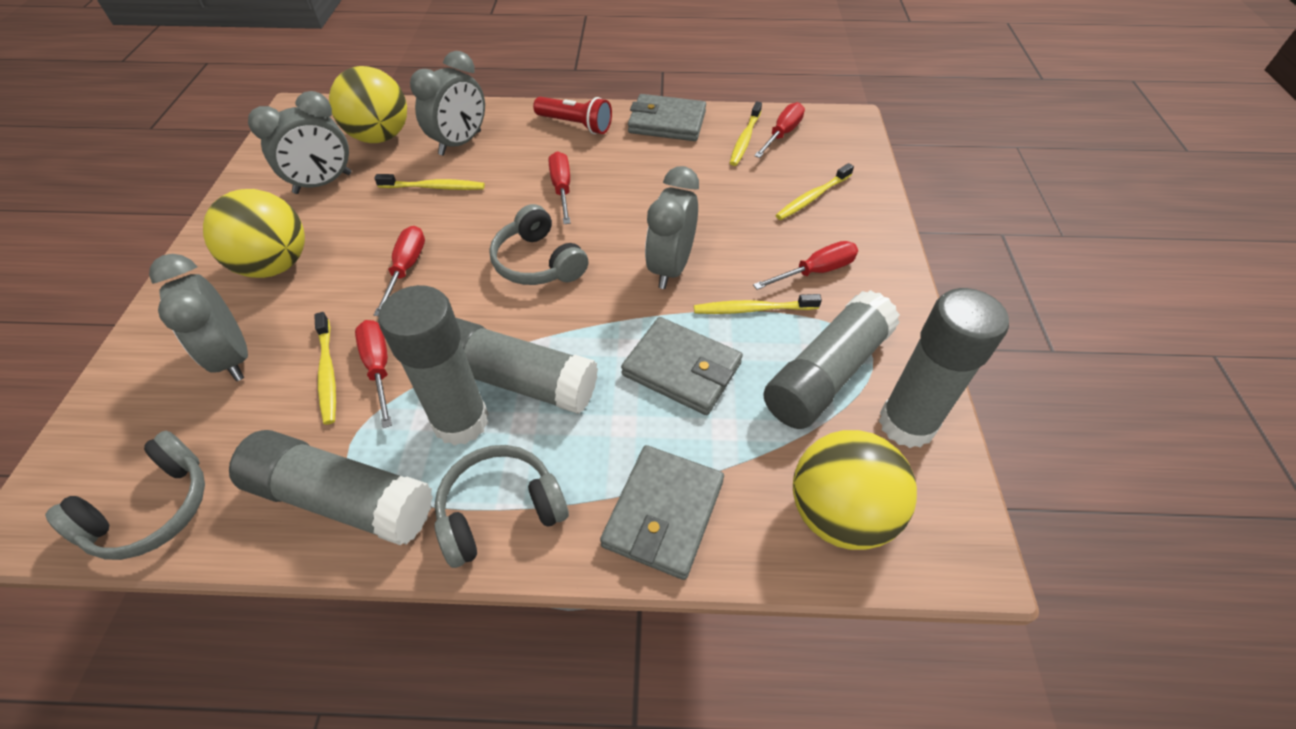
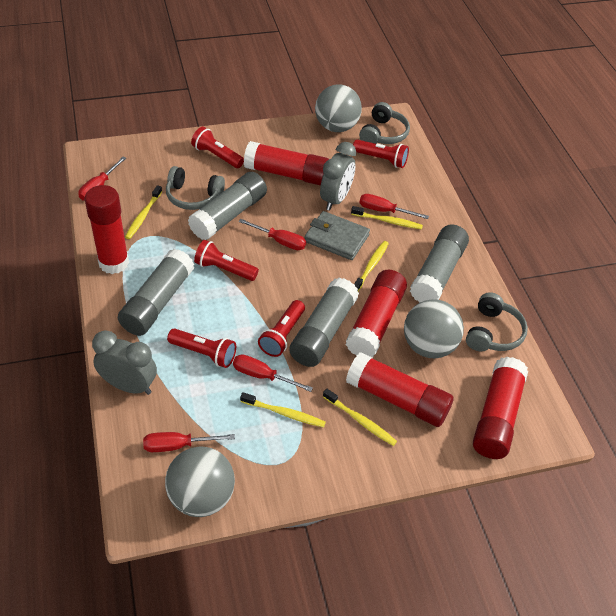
grey ball: 0 -> 3
grey clock: 4 -> 2
grey glue stick: 5 -> 4
grey wallet: 3 -> 1
red flashlight: 1 -> 5
red glue stick: 0 -> 5
yellow ball: 3 -> 0

